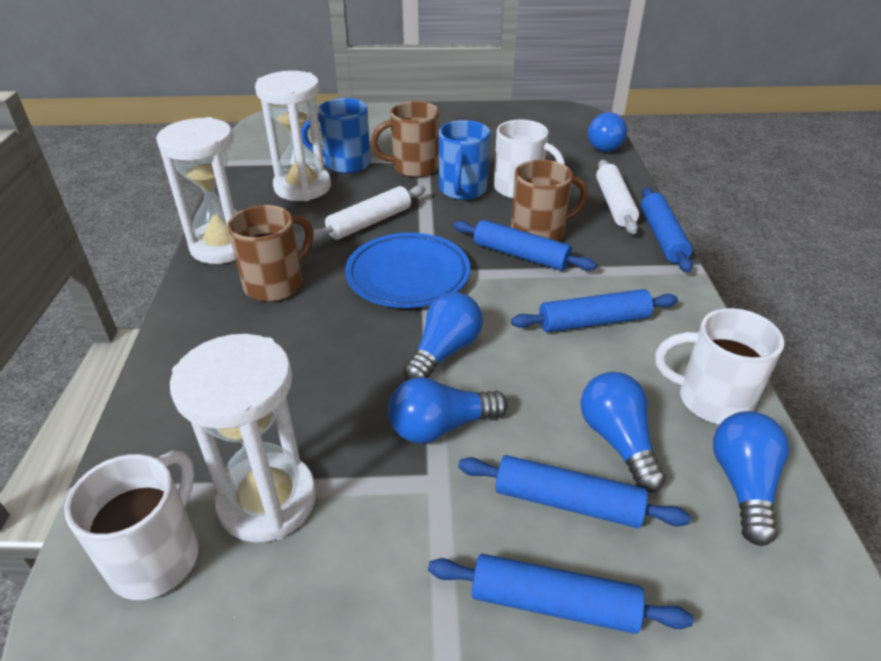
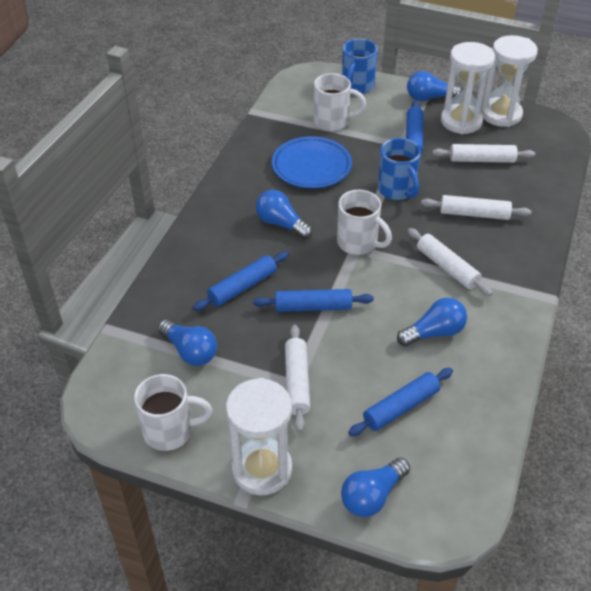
blue rolling pin: 5 -> 4
brown mug: 3 -> 0
white rolling pin: 2 -> 4

